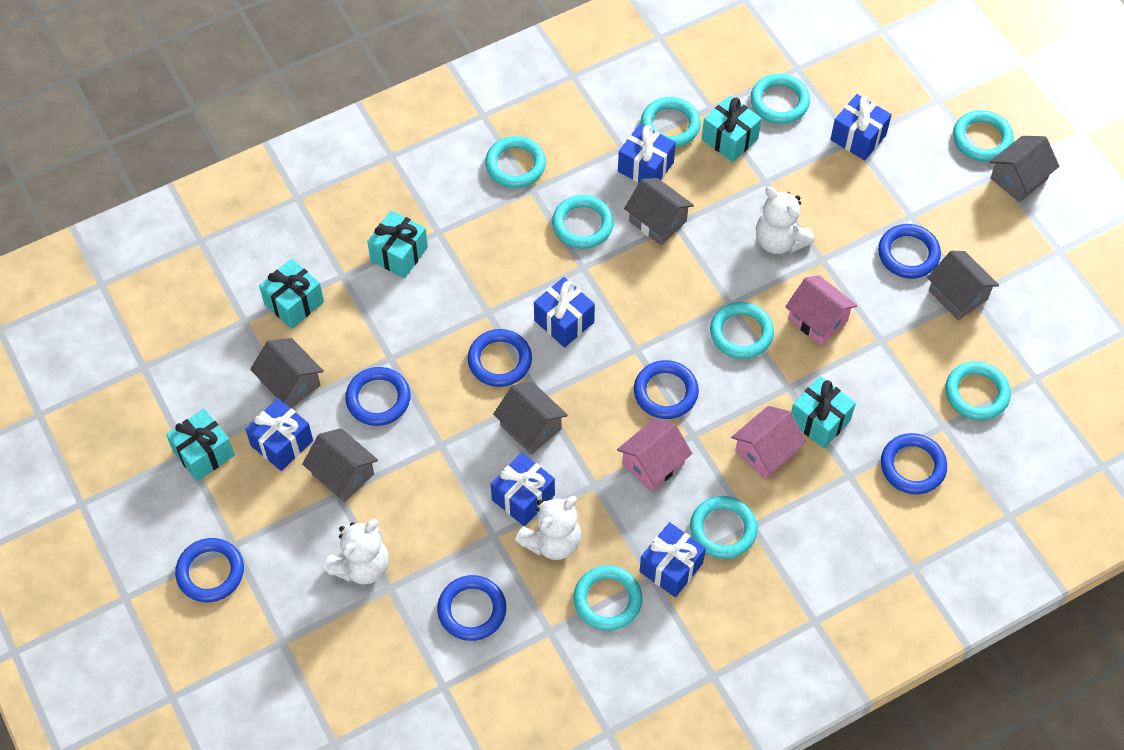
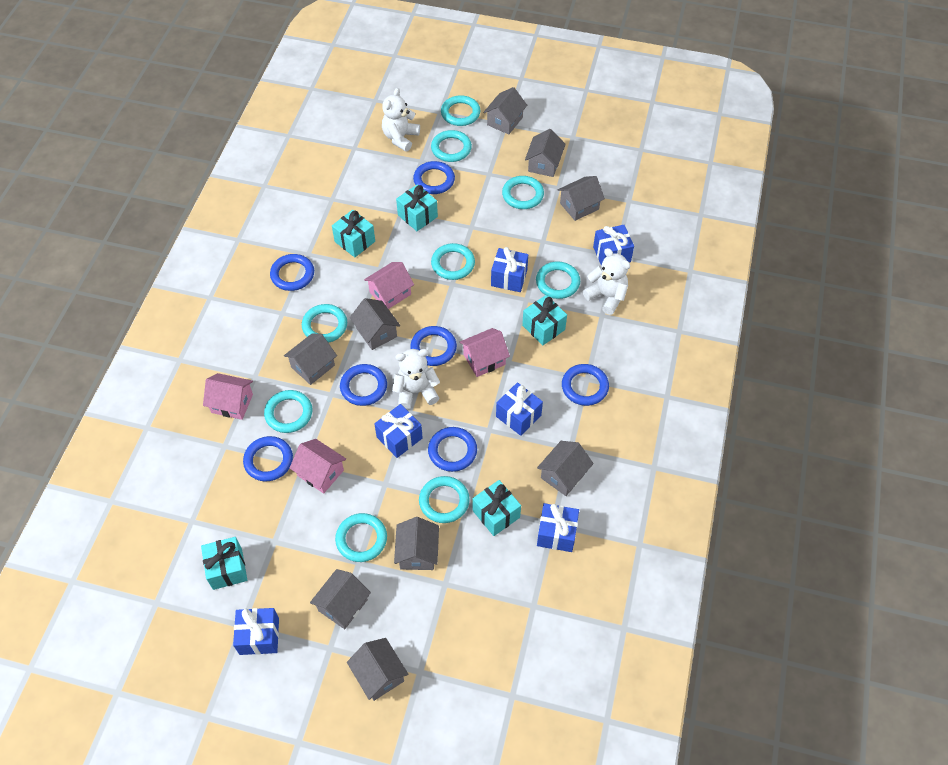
grey house: 6 -> 9
pink house: 3 -> 4

